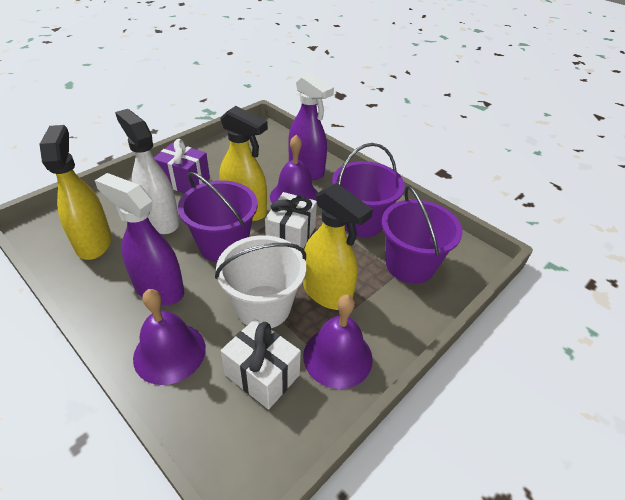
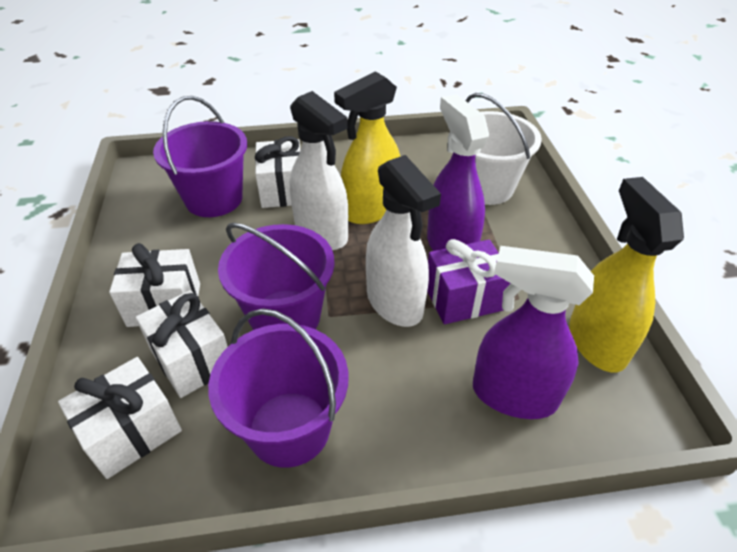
purple bell: 3 -> 0
white gift: 2 -> 4
white spray bottle: 1 -> 2
yellow spray bottle: 3 -> 2

